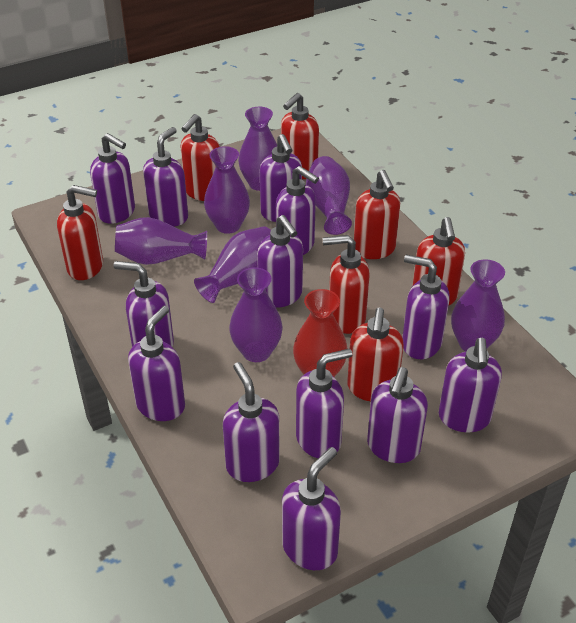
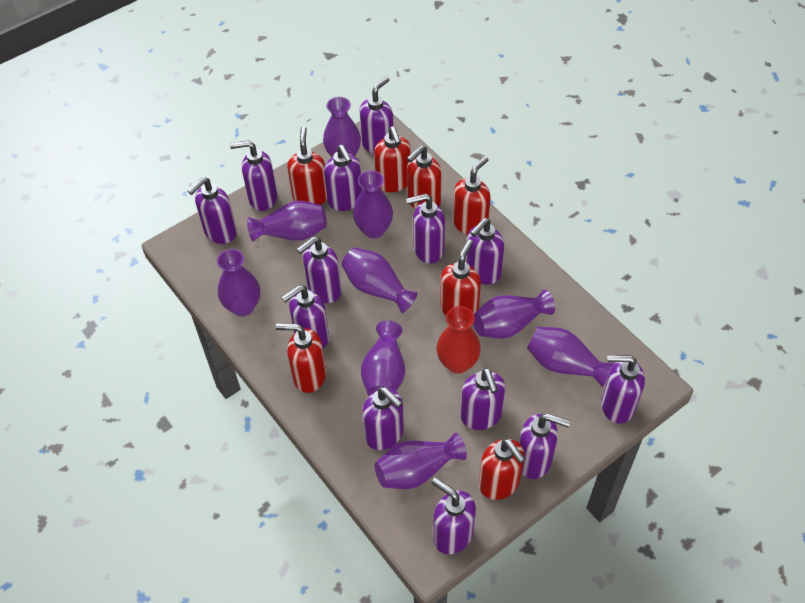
purple vase: 7 -> 9

